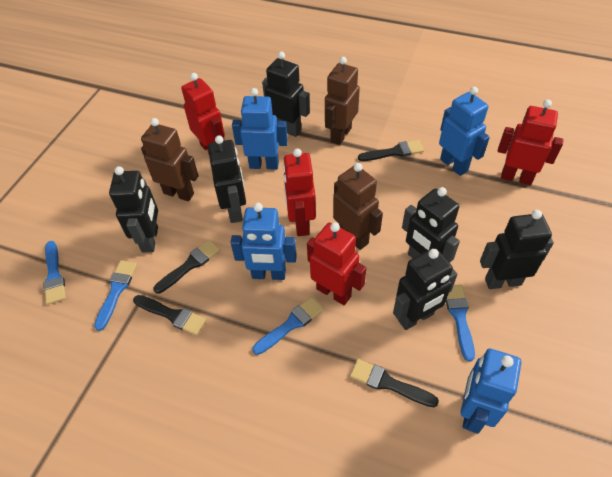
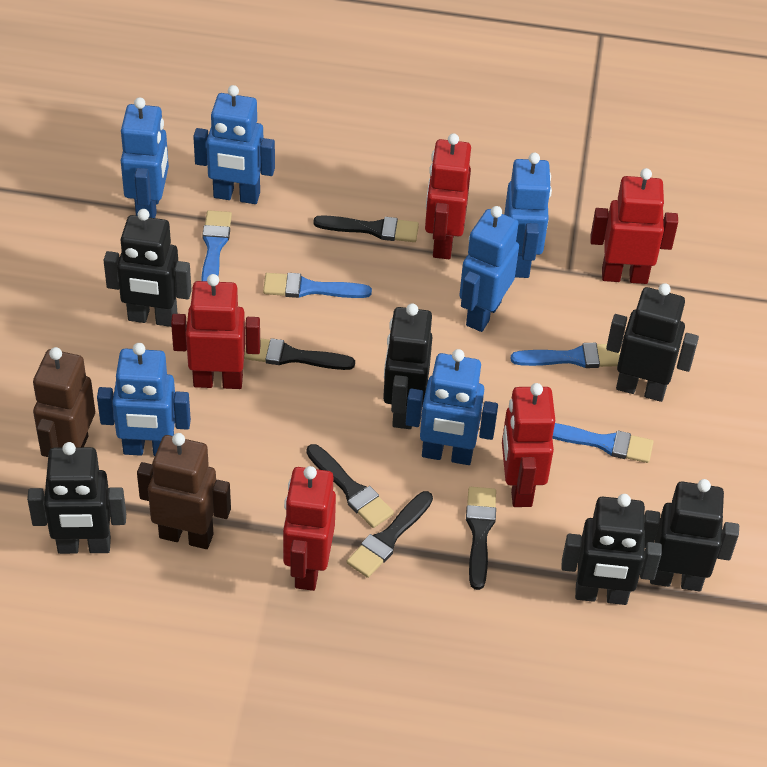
black brush: 4 -> 5
blue robot: 4 -> 6
brown robot: 3 -> 2
red robot: 4 -> 5

